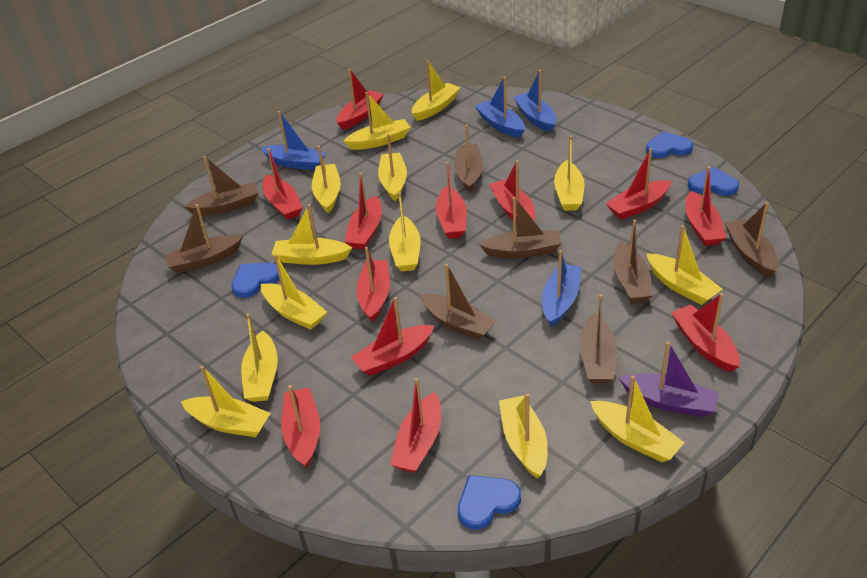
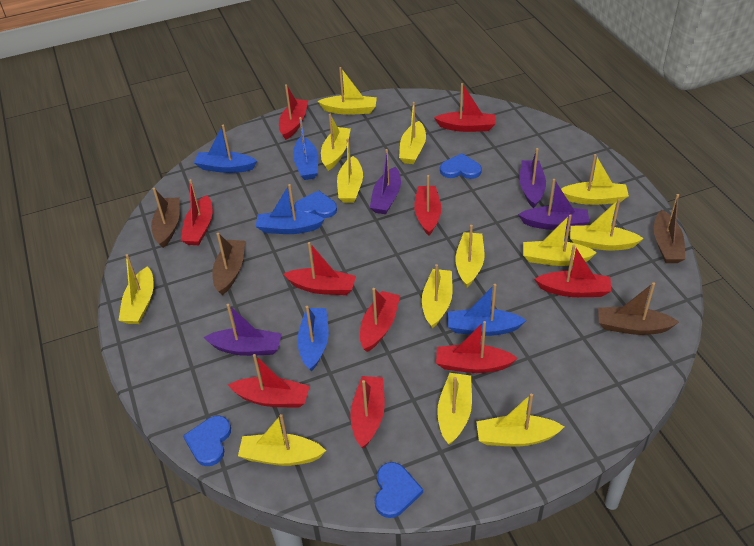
blue boat: 4 -> 5
brown boat: 8 -> 4
purple boat: 1 -> 4
red boat: 12 -> 10

